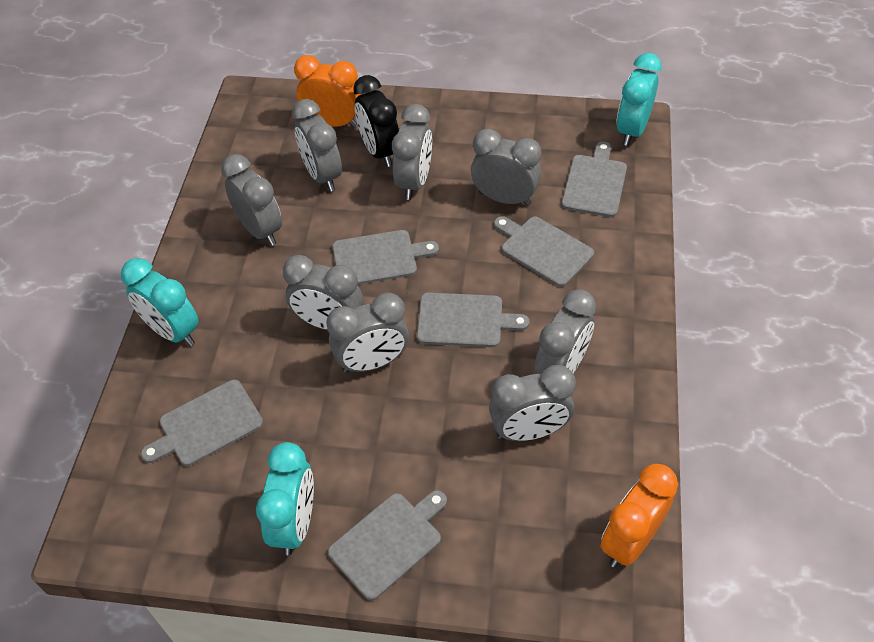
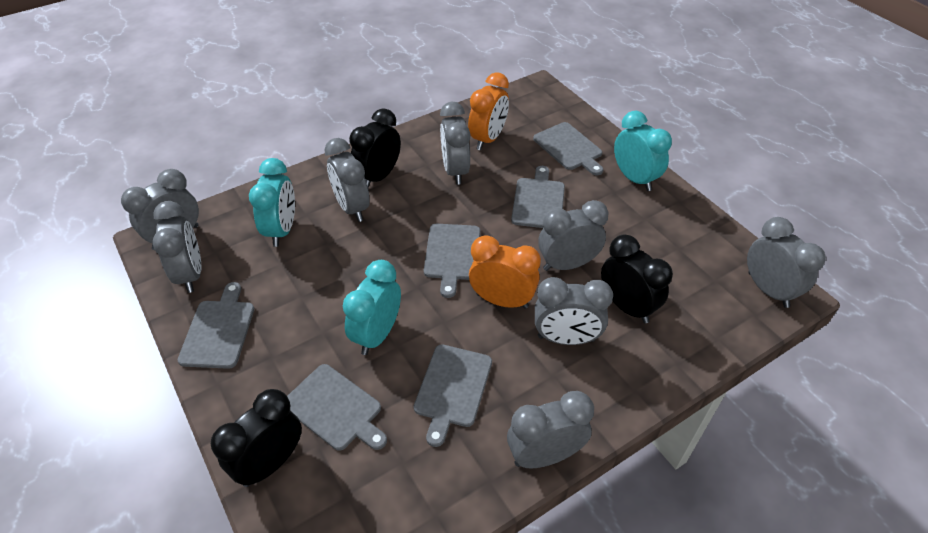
black clock: 1 -> 3

